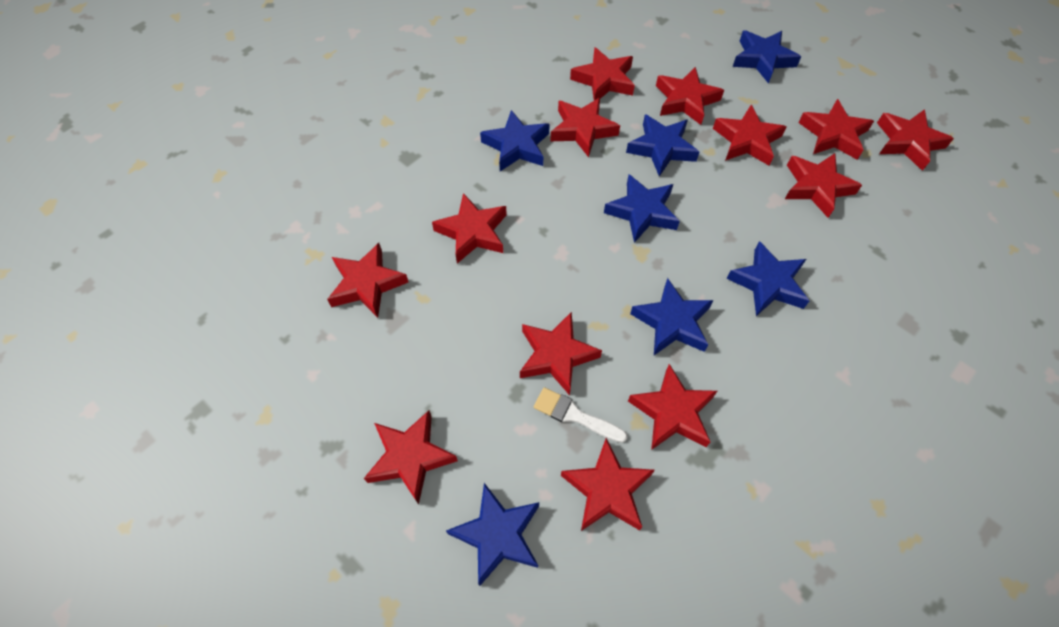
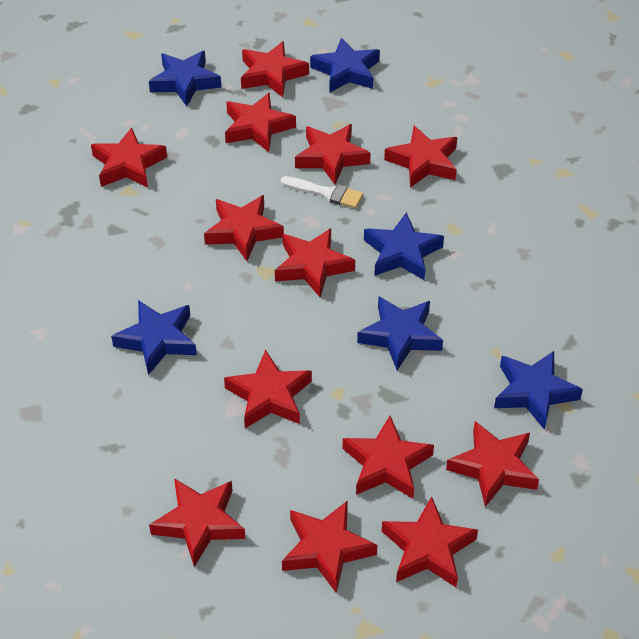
blue star: 7 -> 6

